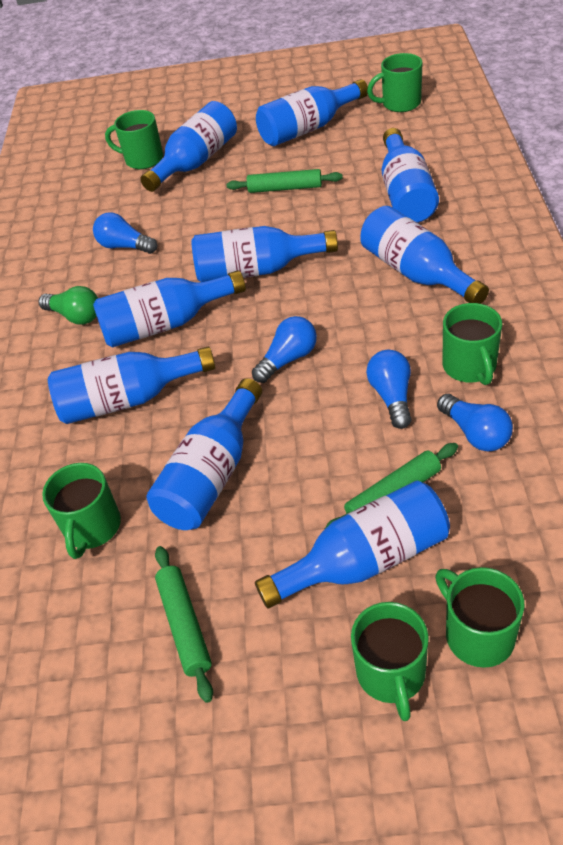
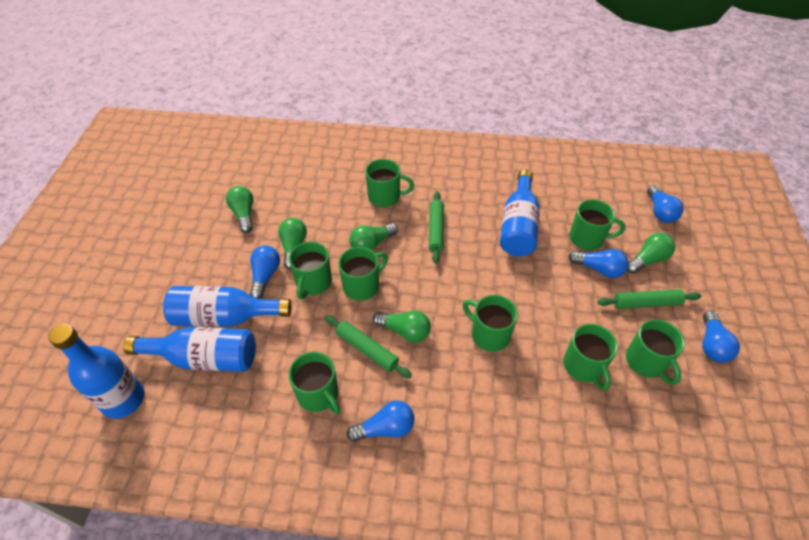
blue bottle: 9 -> 4
blue light bulb: 4 -> 5
green light bulb: 1 -> 5
green mug: 6 -> 8

